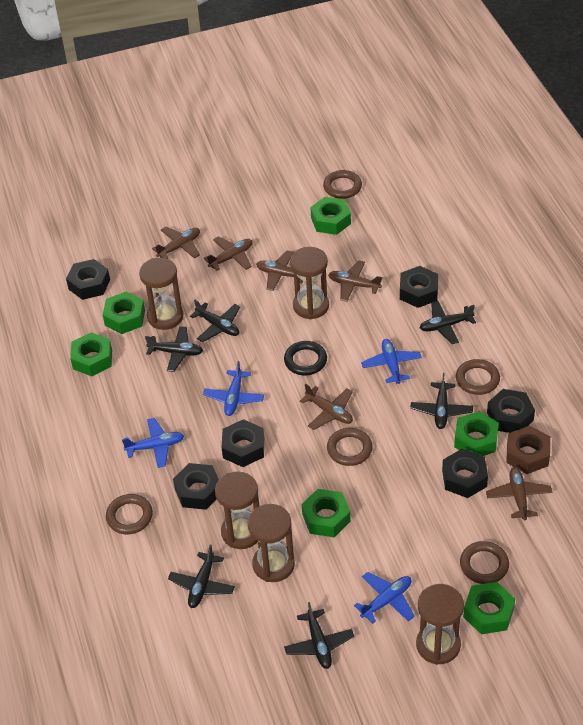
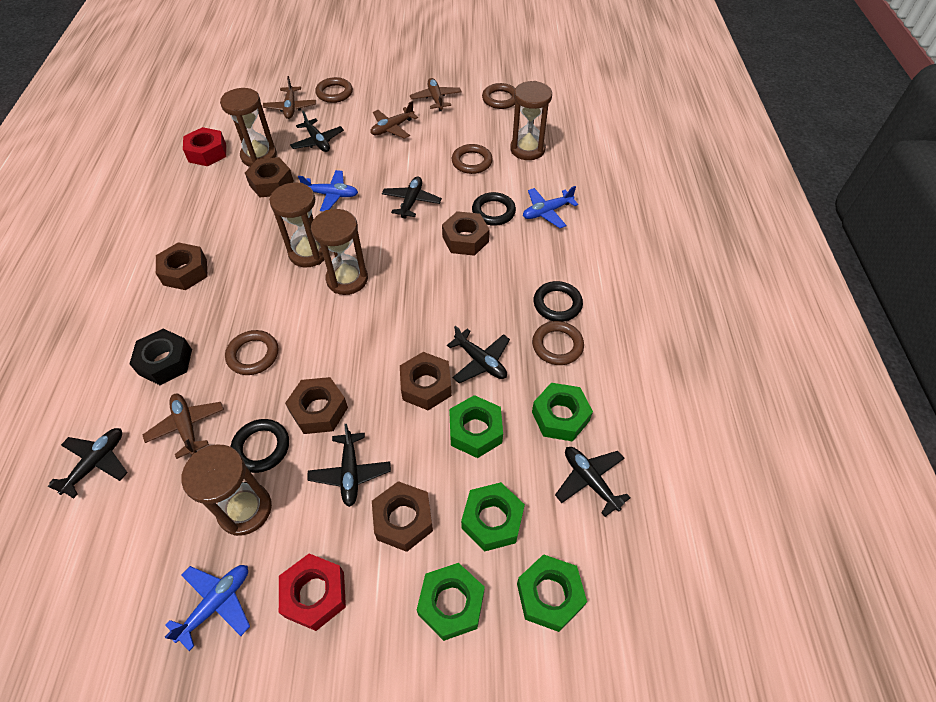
black nut: 6 -> 1
black ring: 1 -> 3
blue plane: 4 -> 3
brown nut: 1 -> 6
brown plane: 6 -> 4
green nut: 6 -> 5
red nut: 0 -> 2

